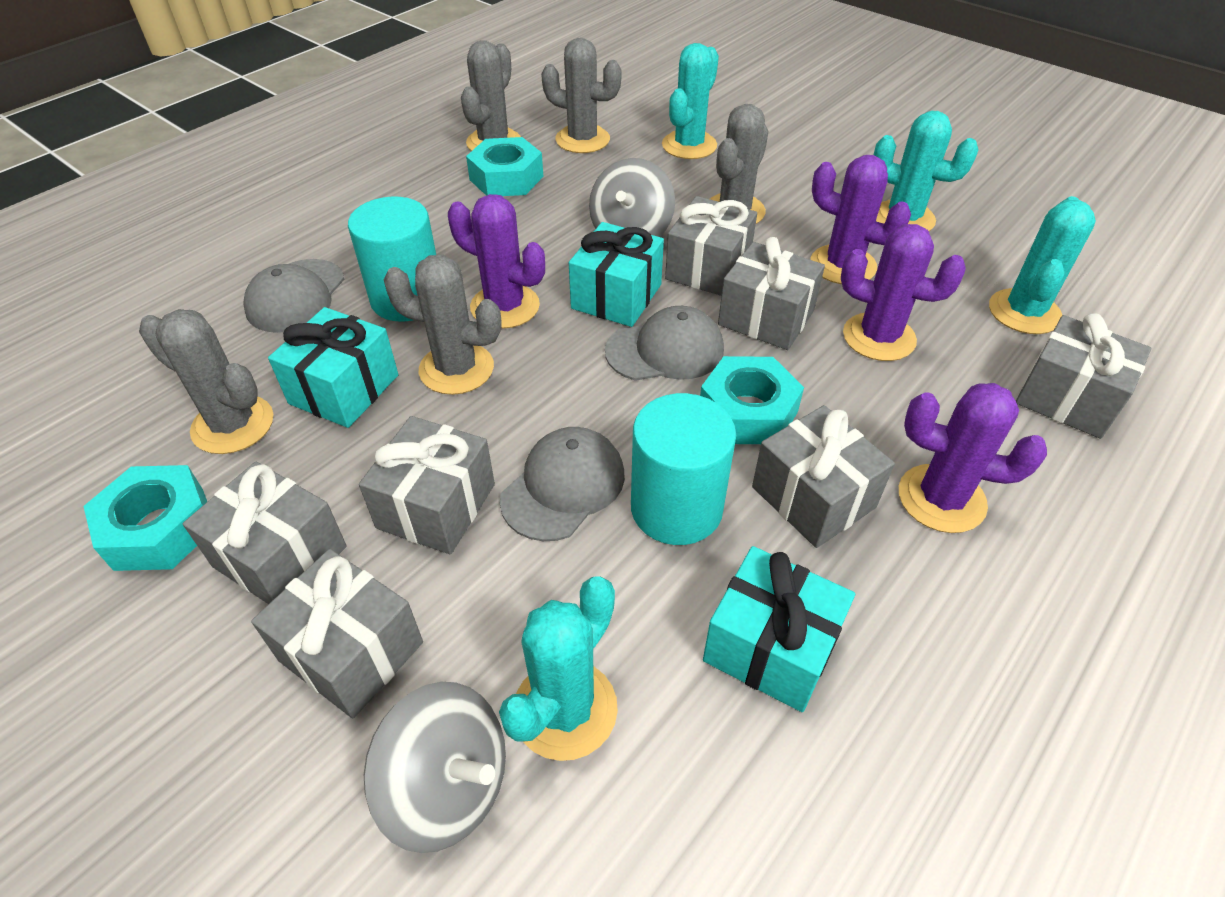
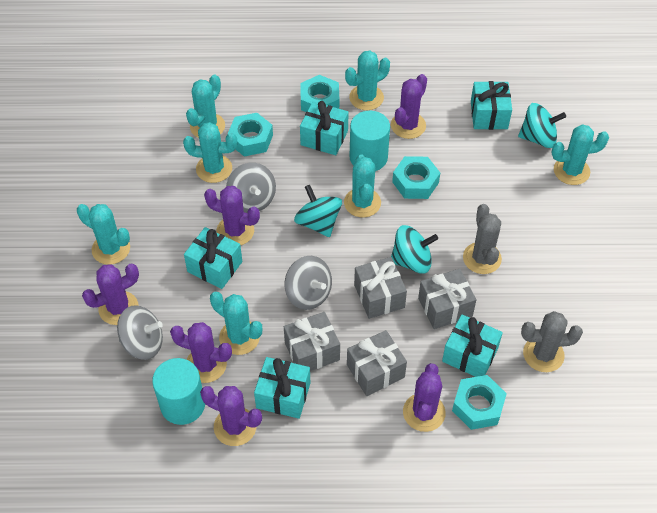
grey cactus: 5 -> 2
grey cap: 3 -> 0
grey gift: 7 -> 4
grey spinning top: 2 -> 3
purple cactus: 4 -> 6
turquoise cactus: 4 -> 7
turquoise gift: 3 -> 5
turquoise nut: 3 -> 4
turquoise spinning top: 0 -> 3

